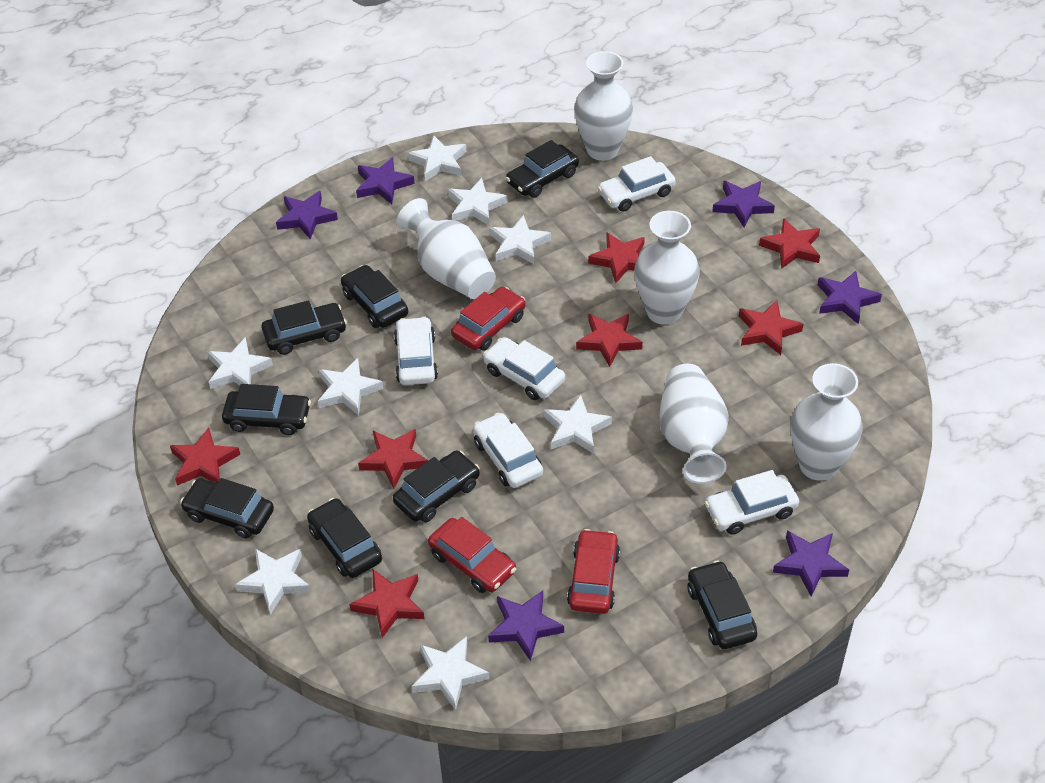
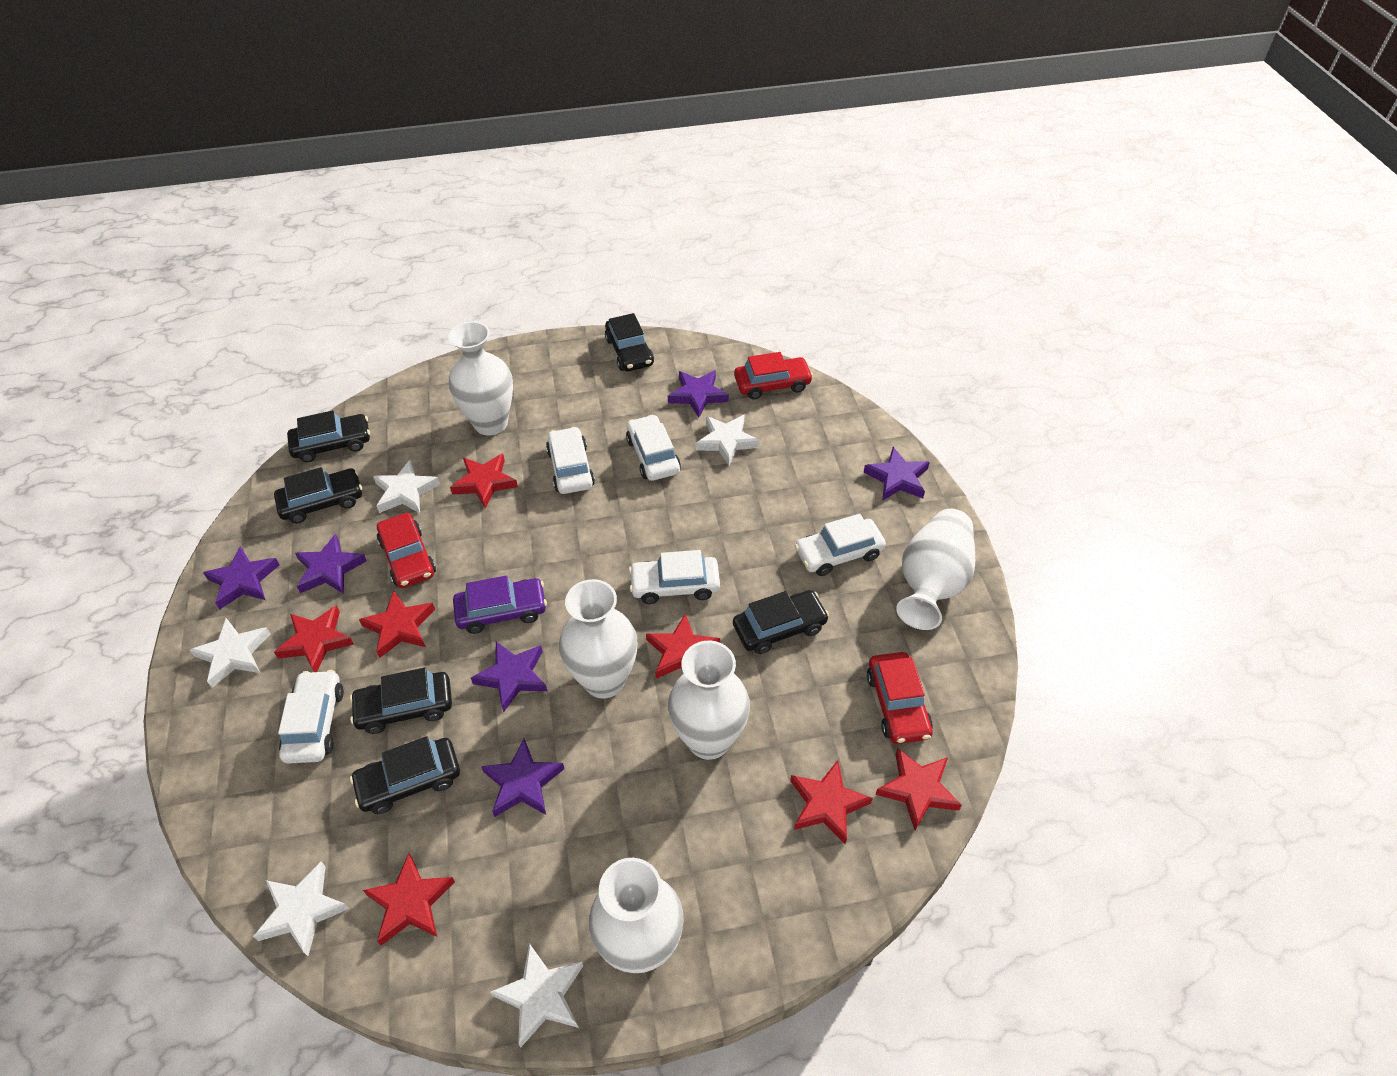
black car: 8 -> 6
purple car: 0 -> 1
white star: 8 -> 5

